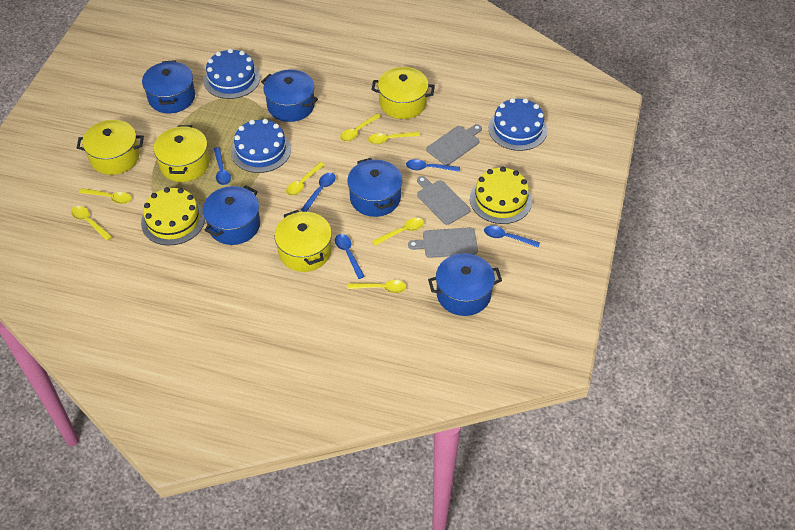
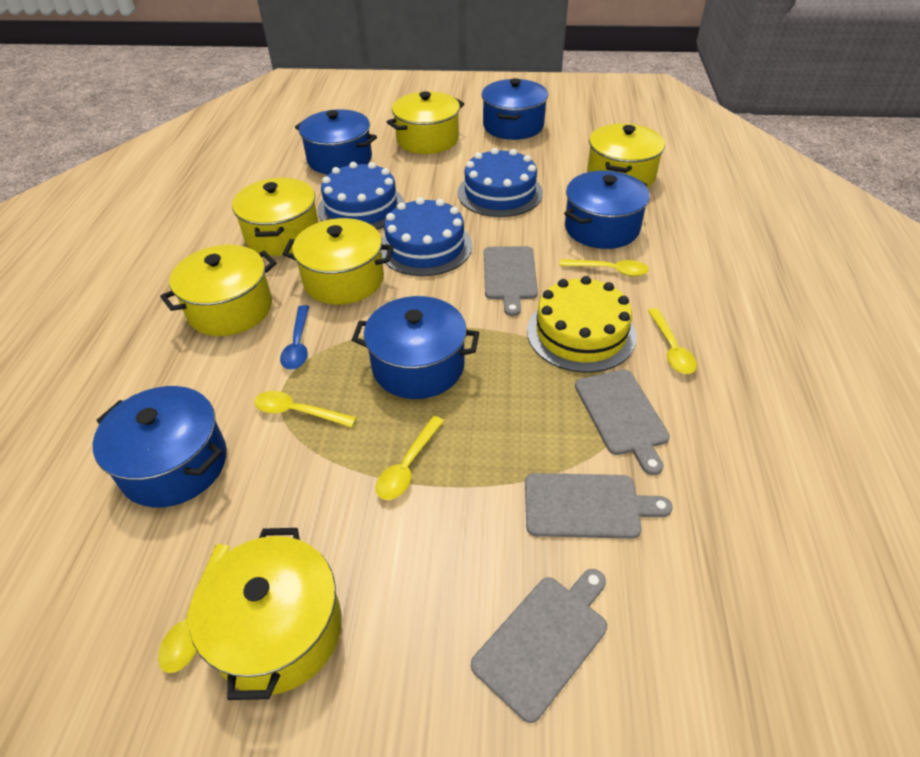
blue spoon: 5 -> 1
grey cutting board: 3 -> 4
yellow cake: 2 -> 1
yellow pot: 4 -> 6
yellow spoon: 7 -> 5

